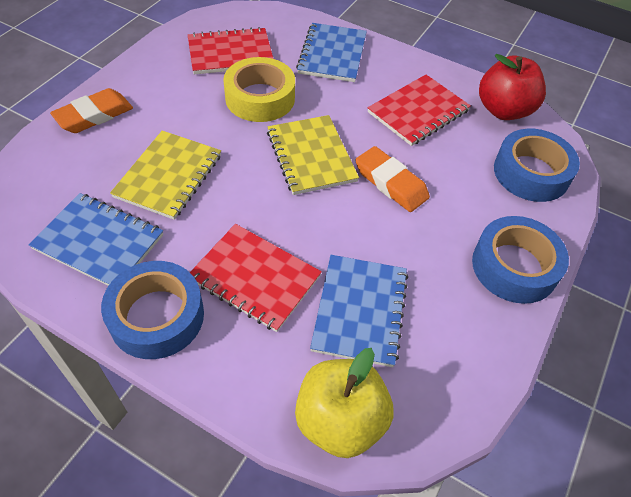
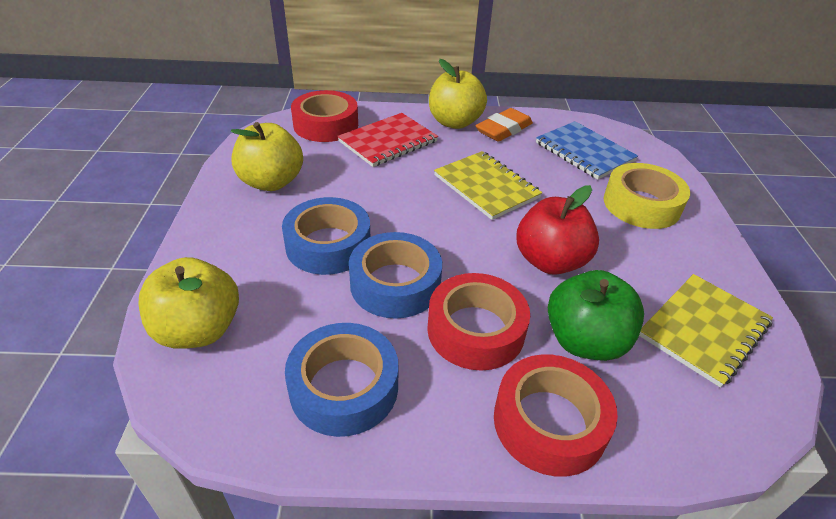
blue notebook: 3 -> 1
green apple: 0 -> 1
orange eraser: 2 -> 1
red notebook: 3 -> 1
red tape: 0 -> 3
yellow apple: 1 -> 3

